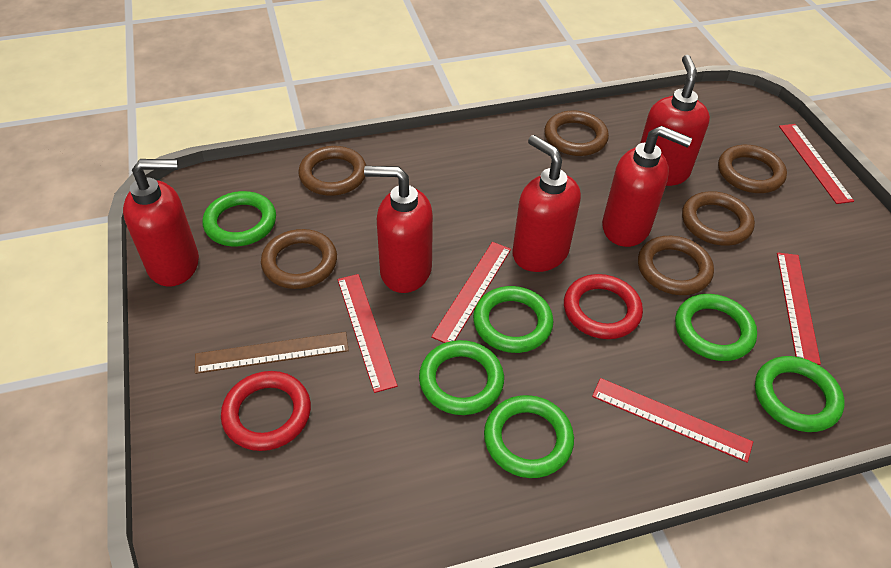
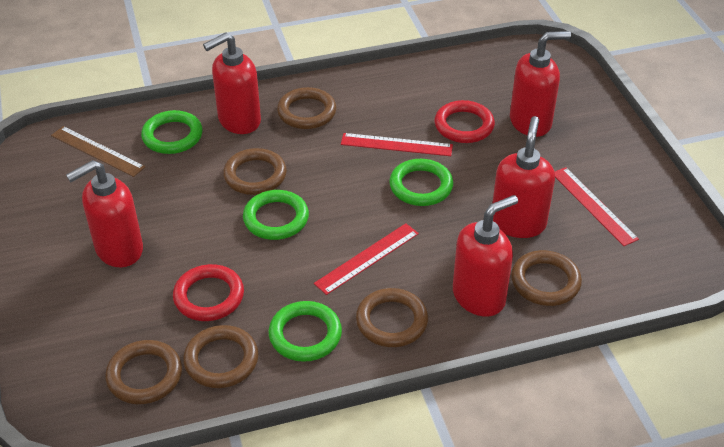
green ring: 6 -> 4
red ruler: 5 -> 3

